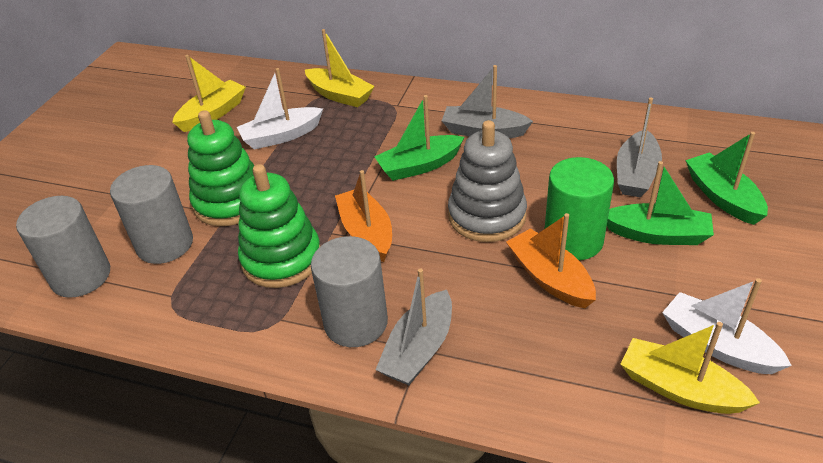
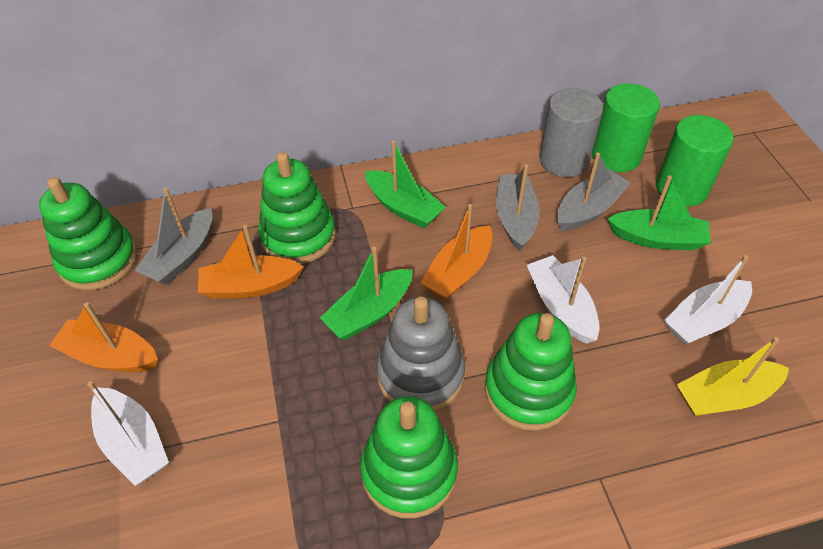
green cylinder: 1 -> 2
green stacking toy: 2 -> 4
grey cylinder: 3 -> 1
orange boat: 2 -> 3
white boat: 2 -> 3
yellow boat: 3 -> 1

